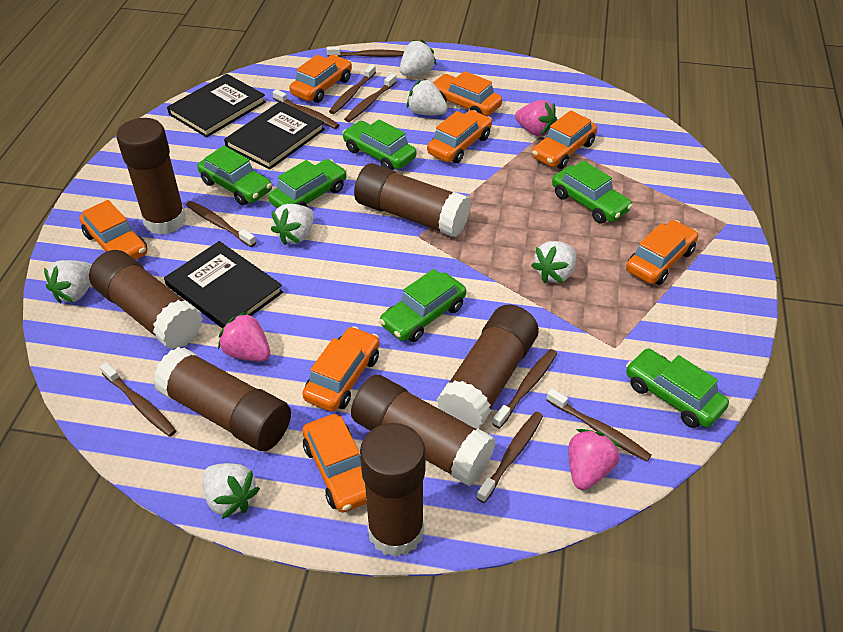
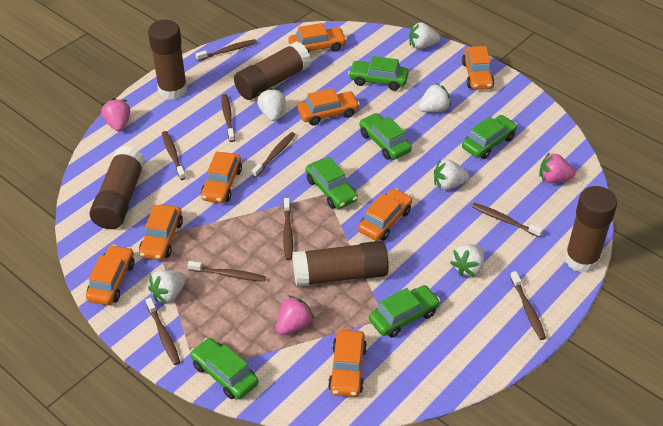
black book: 3 -> 0
brown glue stick: 7 -> 5

